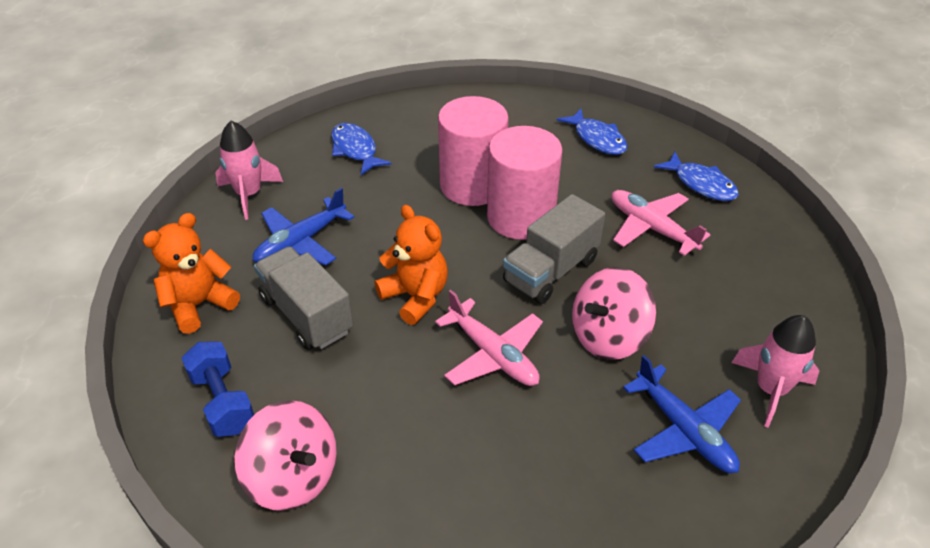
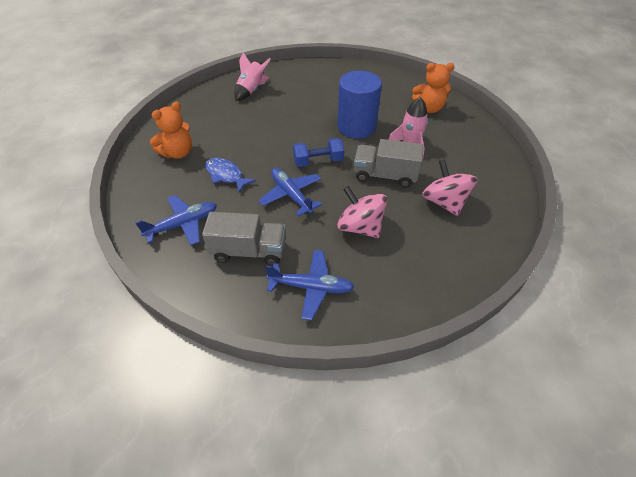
blue cylinder: 0 -> 1
blue fish: 3 -> 1
blue plane: 2 -> 3
pink cylinder: 2 -> 0
pink plane: 2 -> 0

